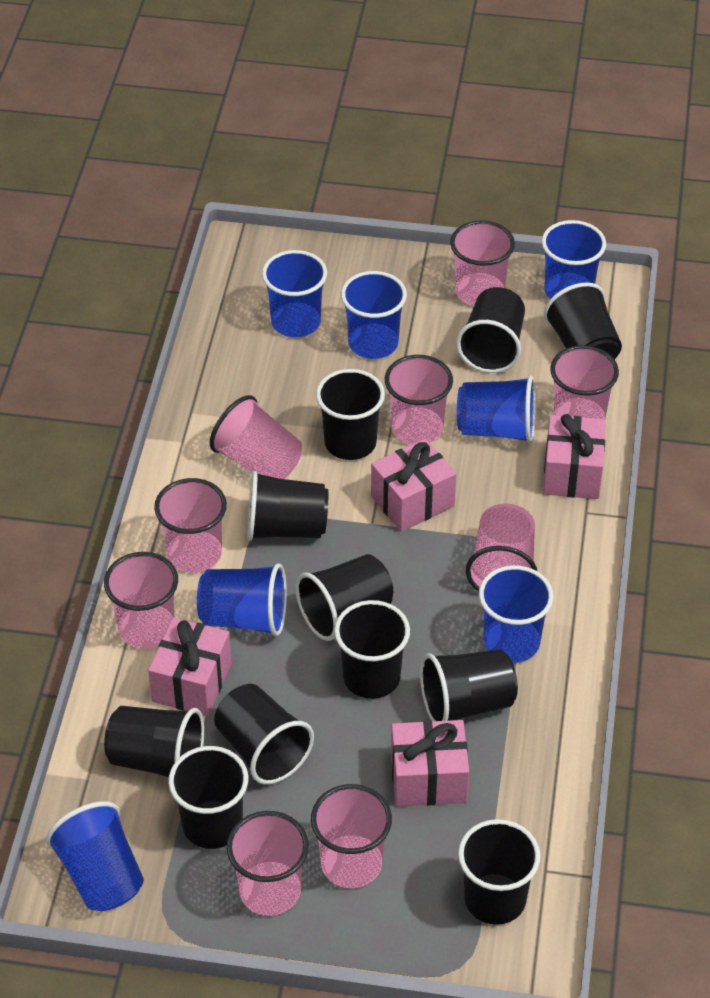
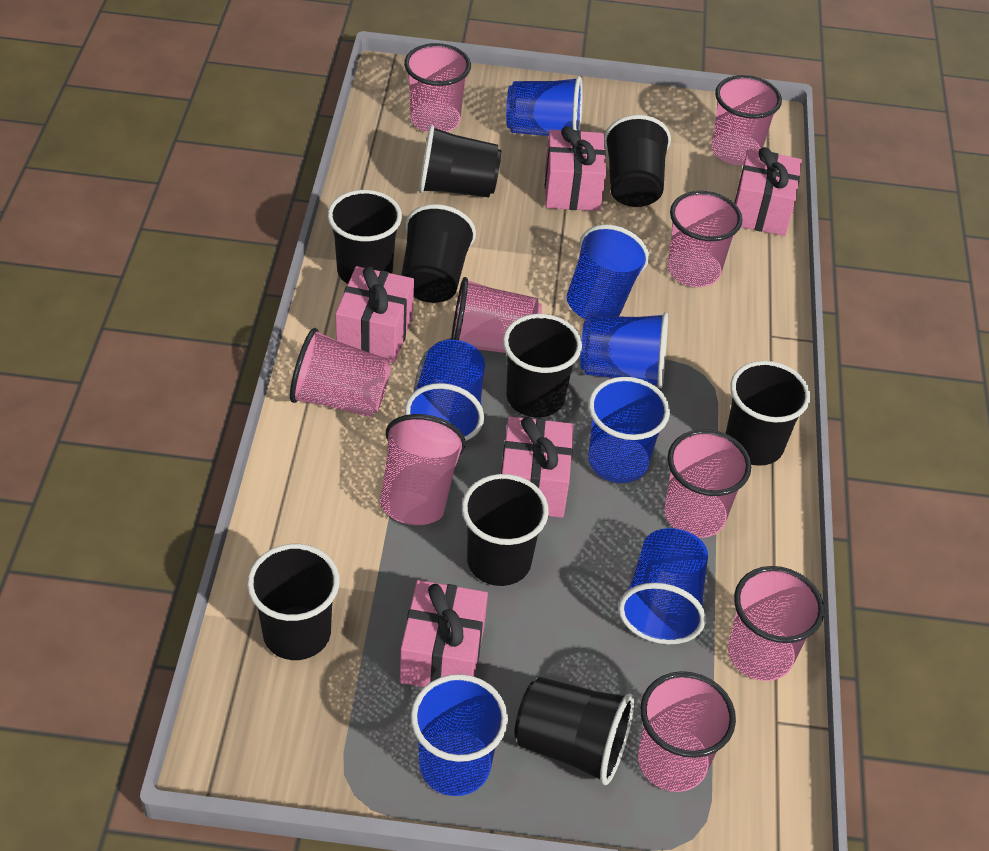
black cup: 11 -> 9
pink gift: 4 -> 5

